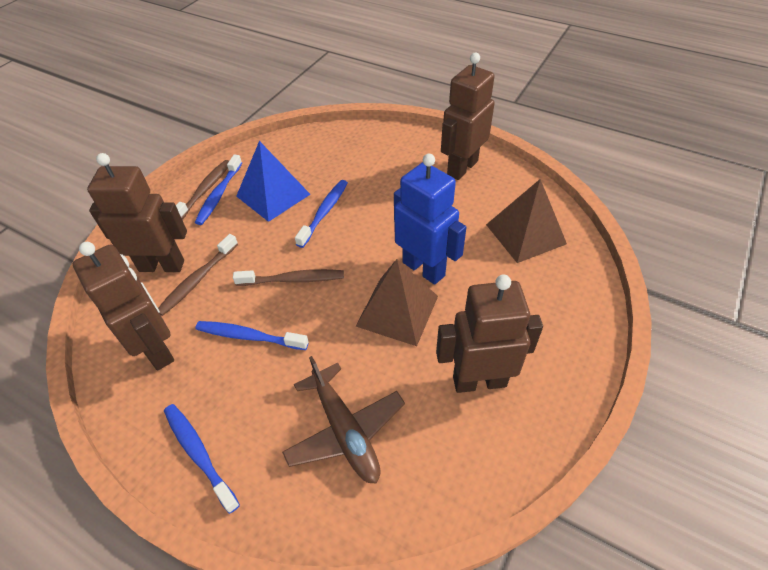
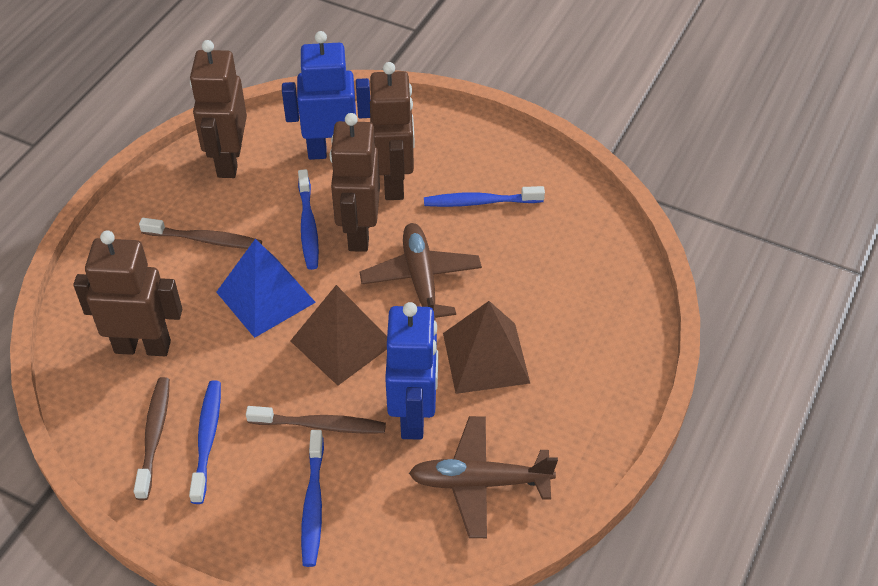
blue robot: 1 -> 2
brown plane: 1 -> 2

